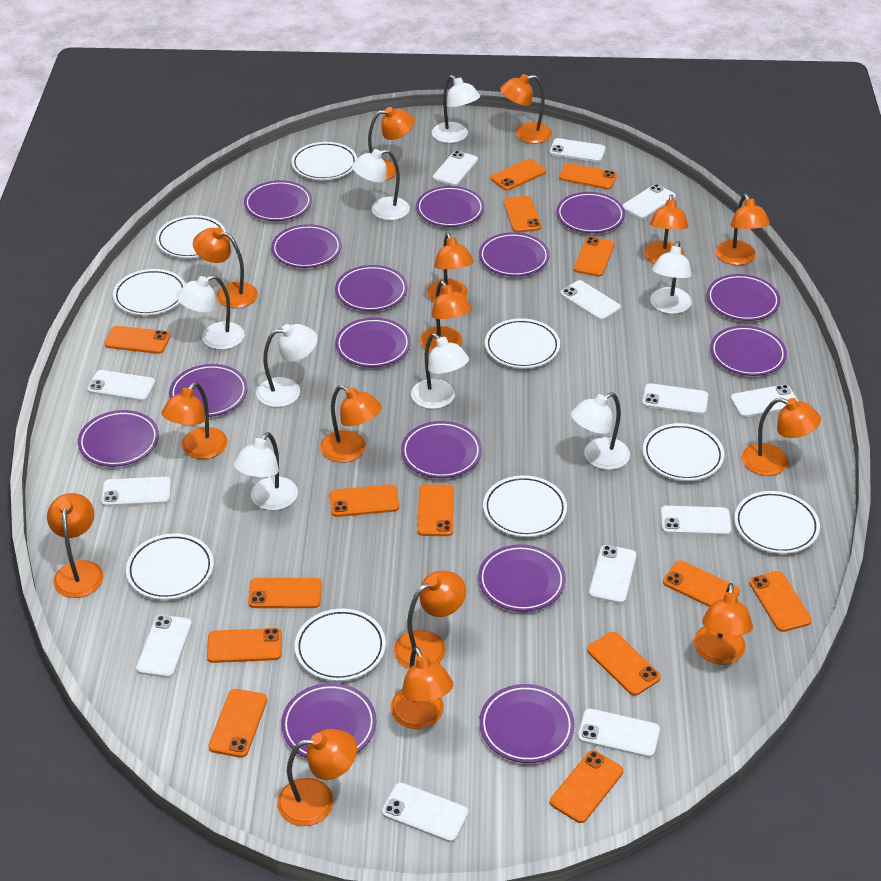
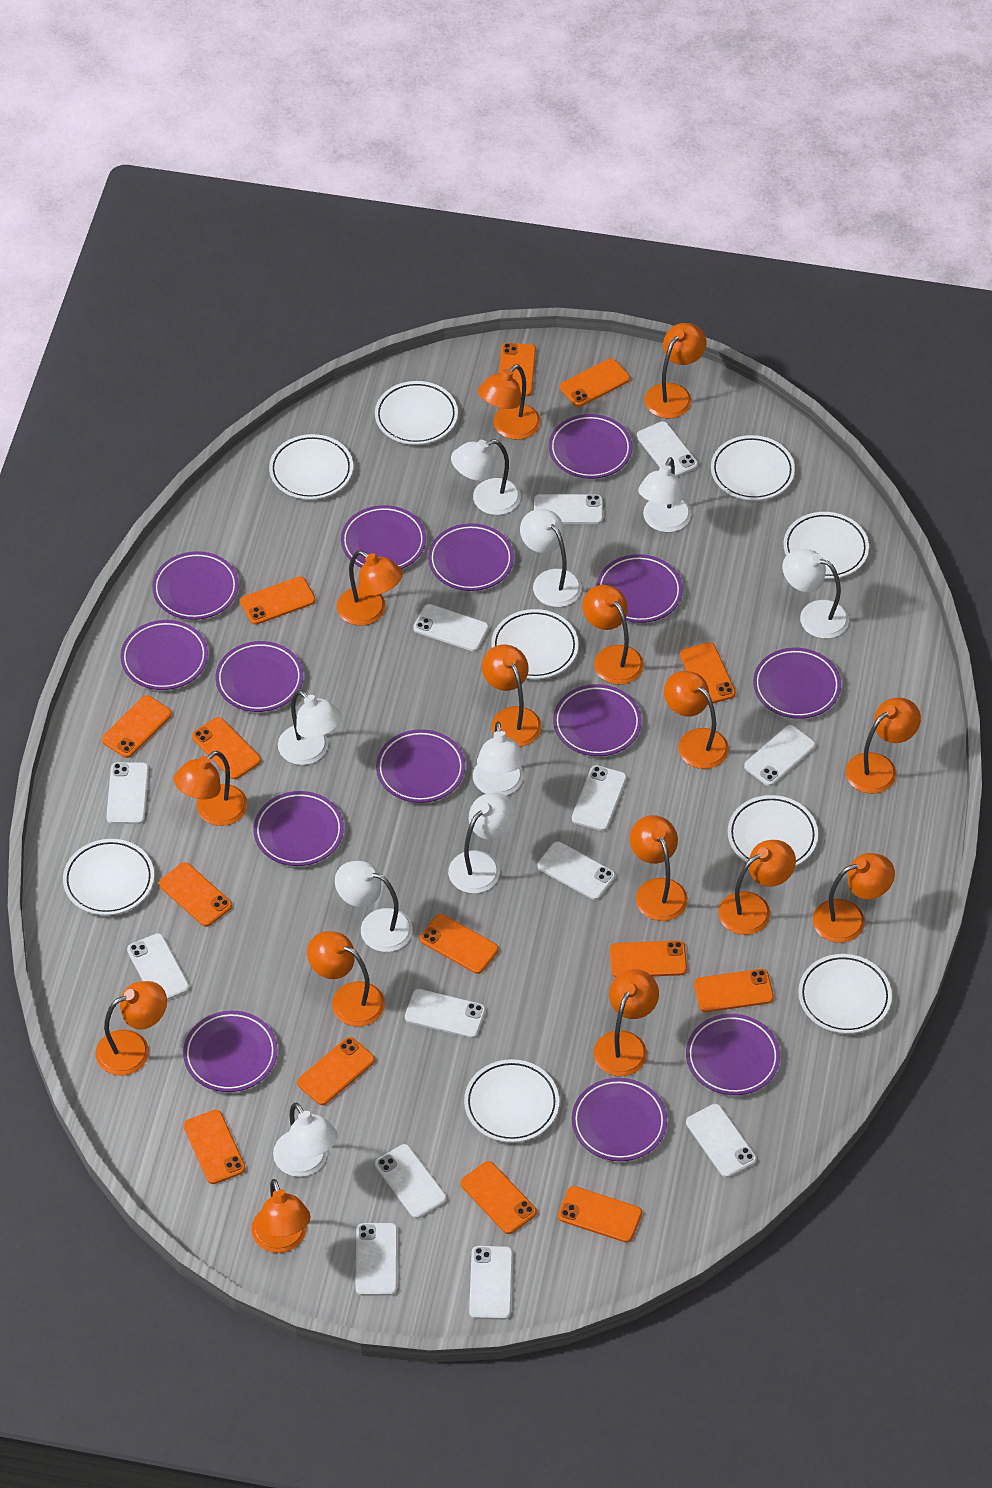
purple plate: 15 -> 14
white lamp: 8 -> 9

